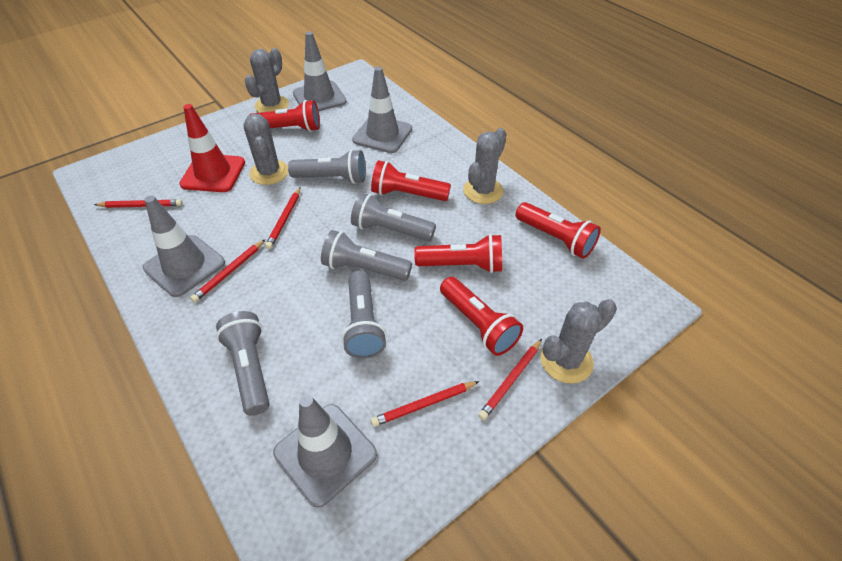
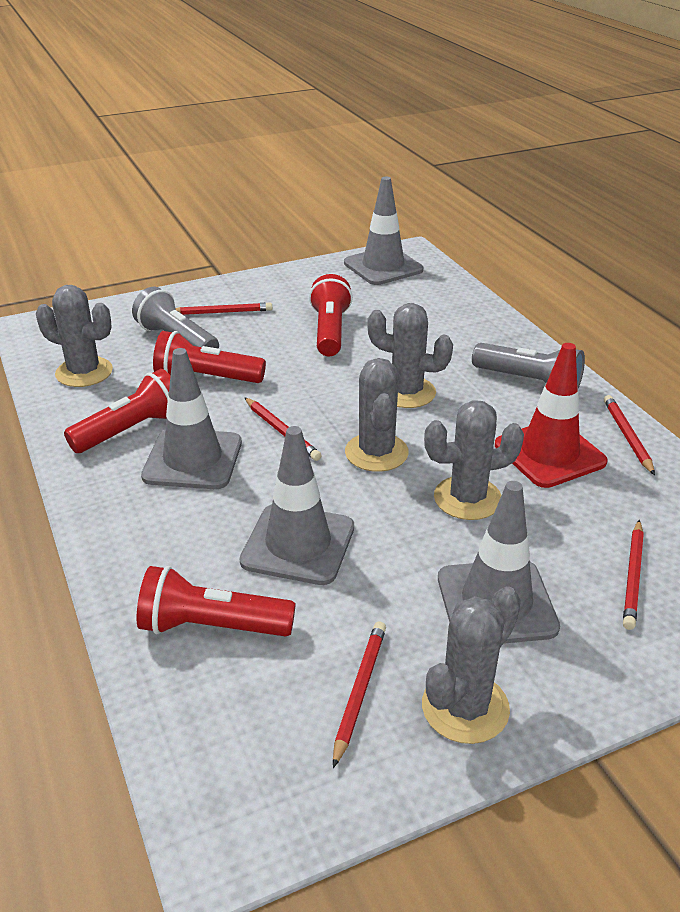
grey cactus: 4 -> 5
grey flashlight: 5 -> 2
red flashlight: 5 -> 4

